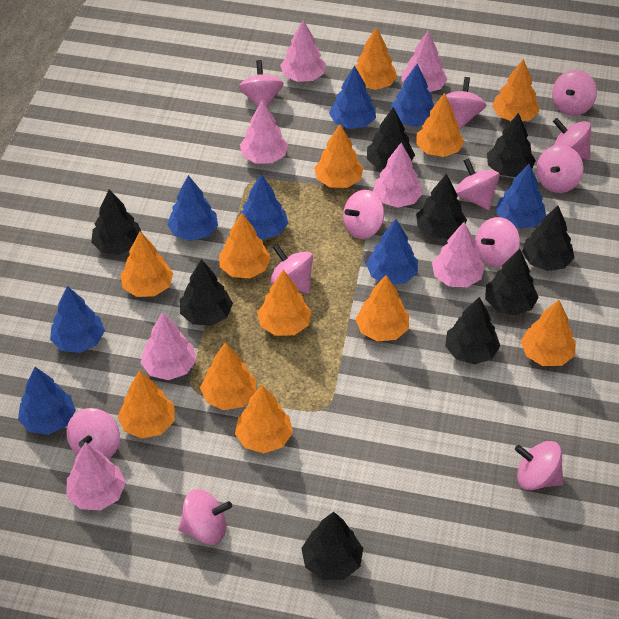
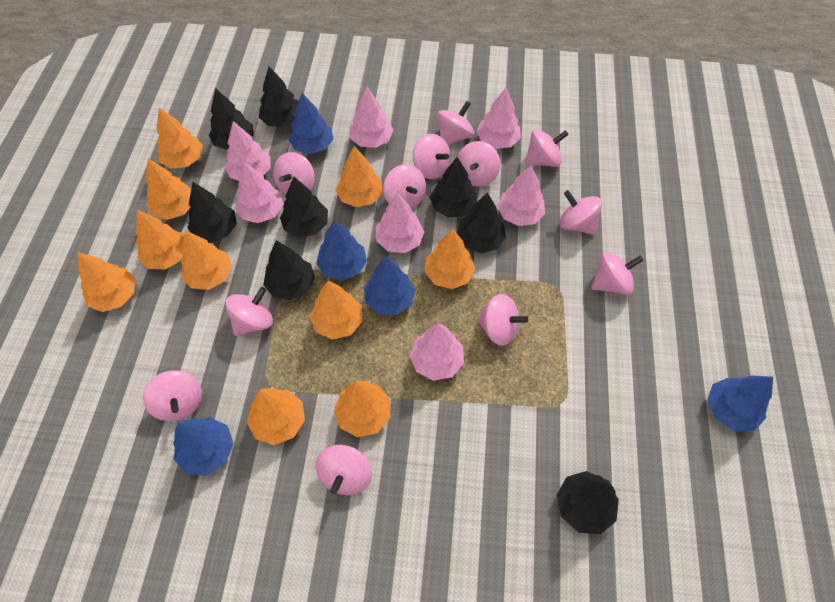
black tree: 9 -> 8
blue tree: 8 -> 5
orange tree: 12 -> 10

